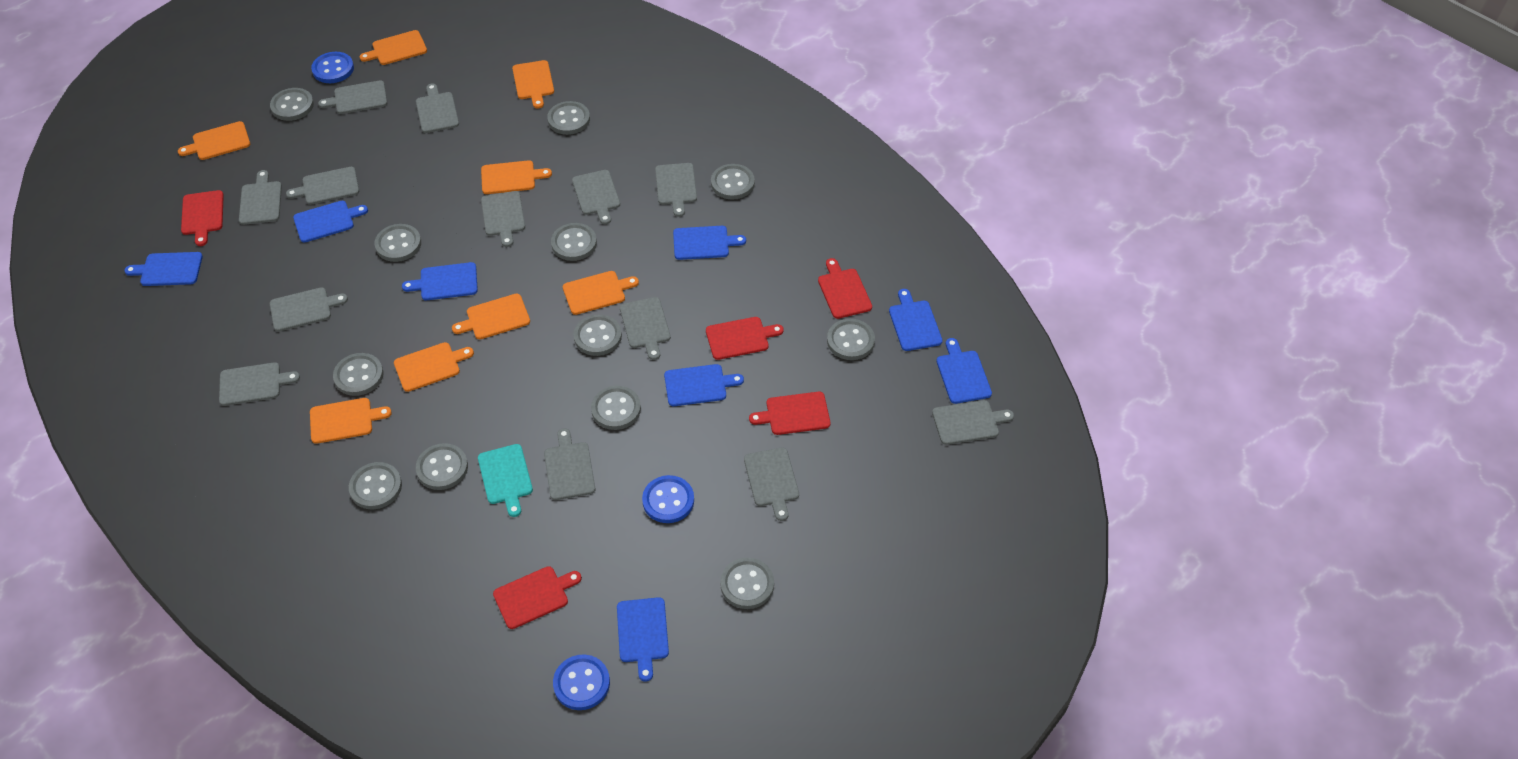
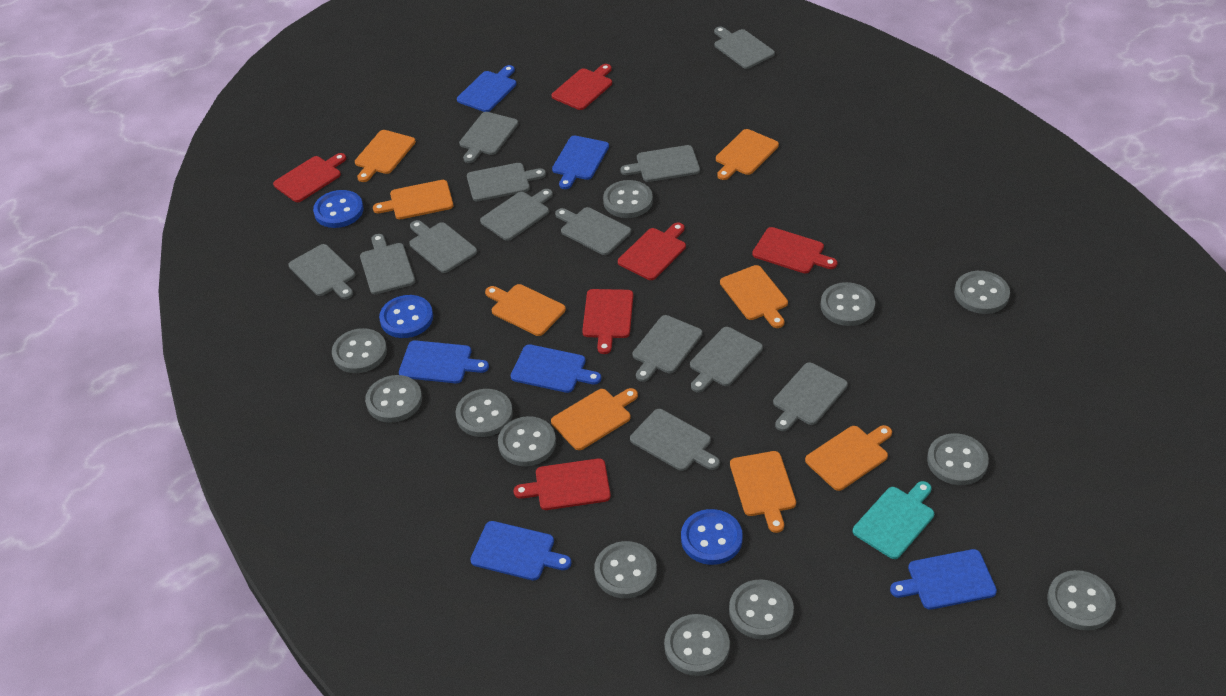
blue cutting board: 8 -> 6
red cutting board: 5 -> 6

